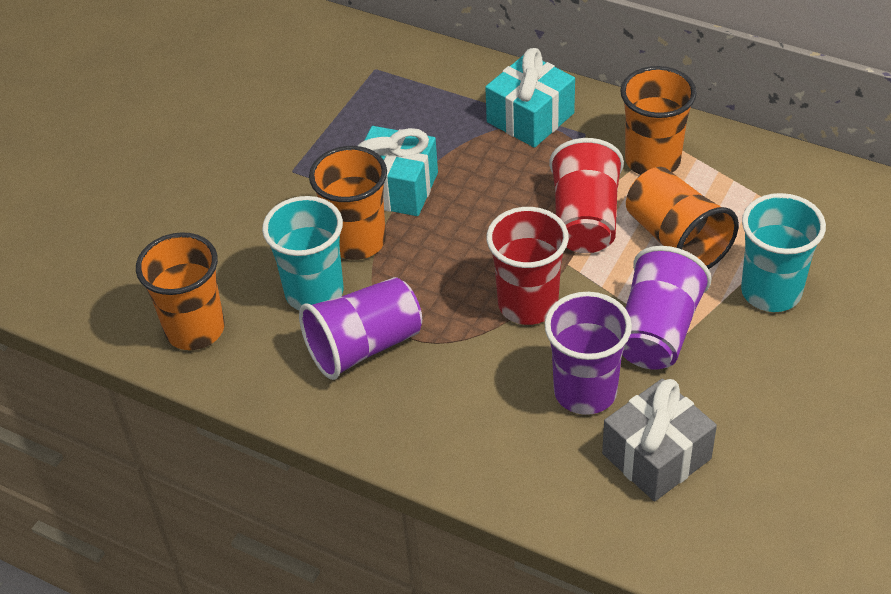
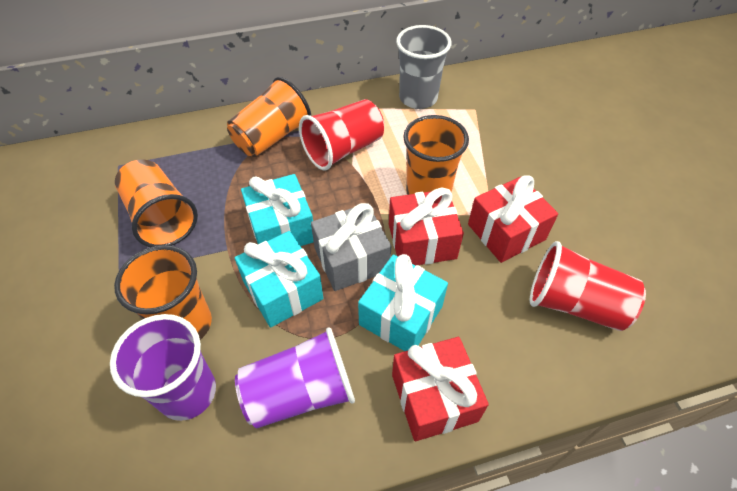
grey cup: 0 -> 1
purple cup: 3 -> 2
red gift: 0 -> 3
turquoise cup: 2 -> 0
turquoise gift: 2 -> 3

